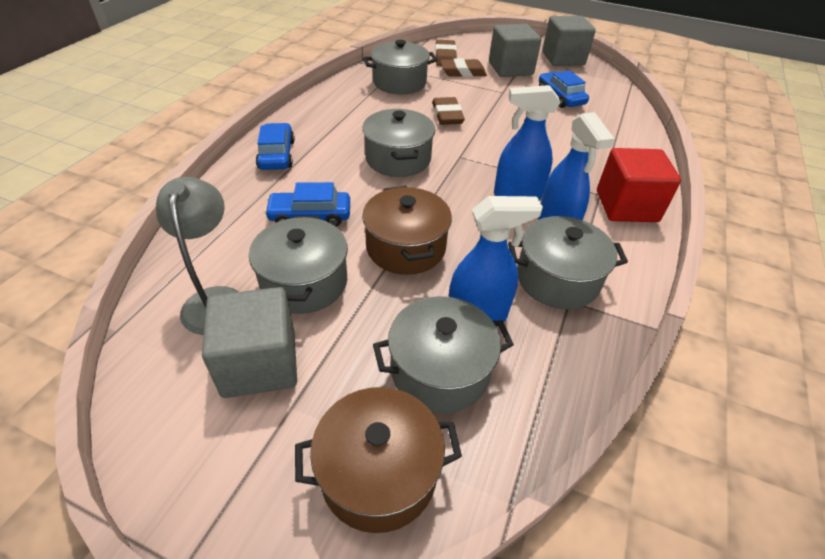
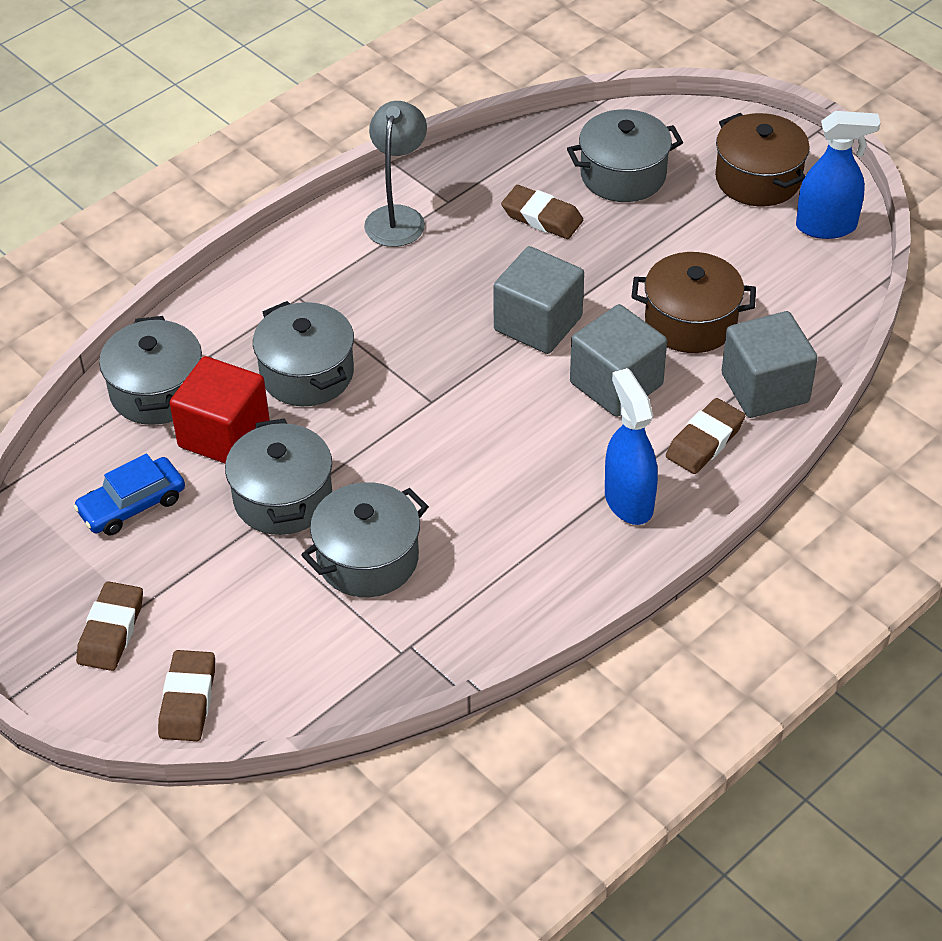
blue car: 3 -> 1
blue spray bottle: 3 -> 2
brown eraser: 3 -> 4

